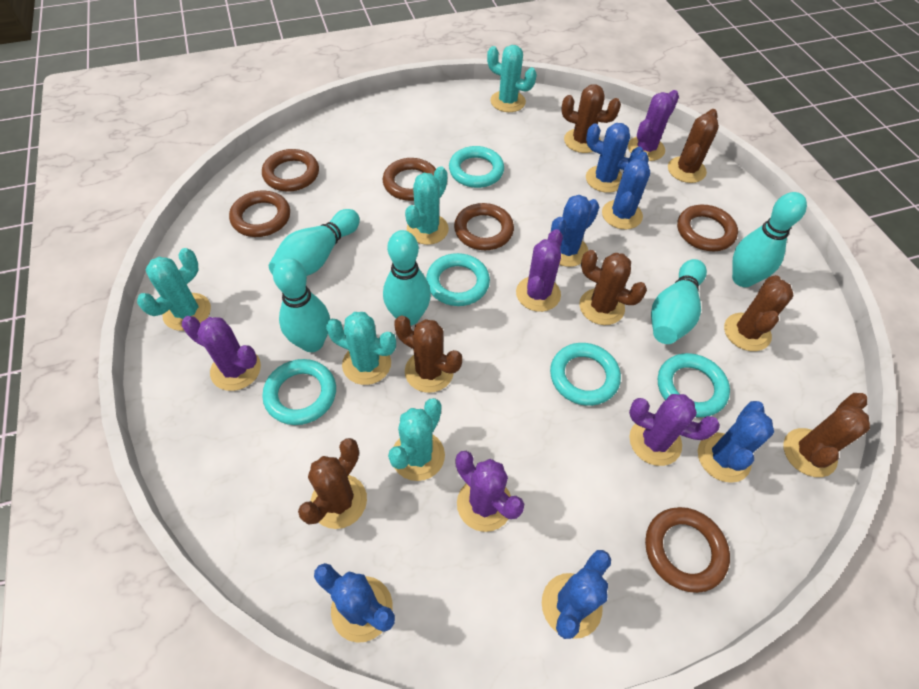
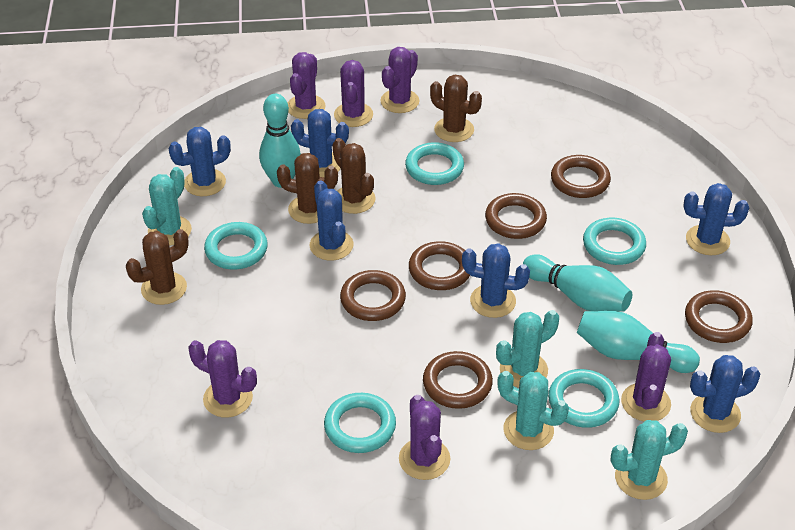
brown cactus: 7 -> 4
purple cactus: 5 -> 6
turquoise bowling pin: 5 -> 3
turquoise cactus: 5 -> 4

